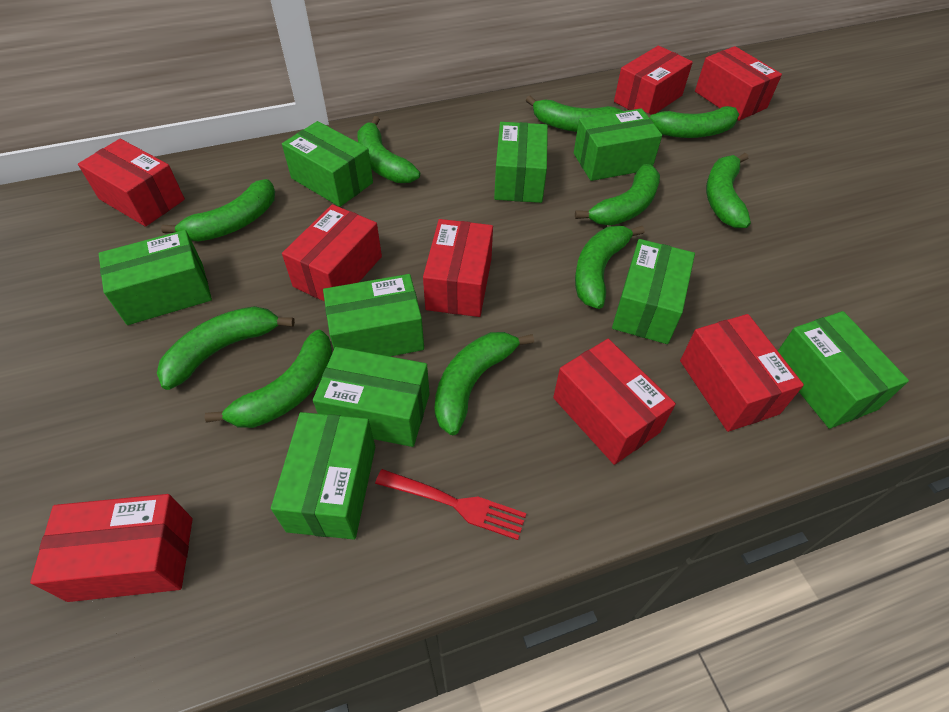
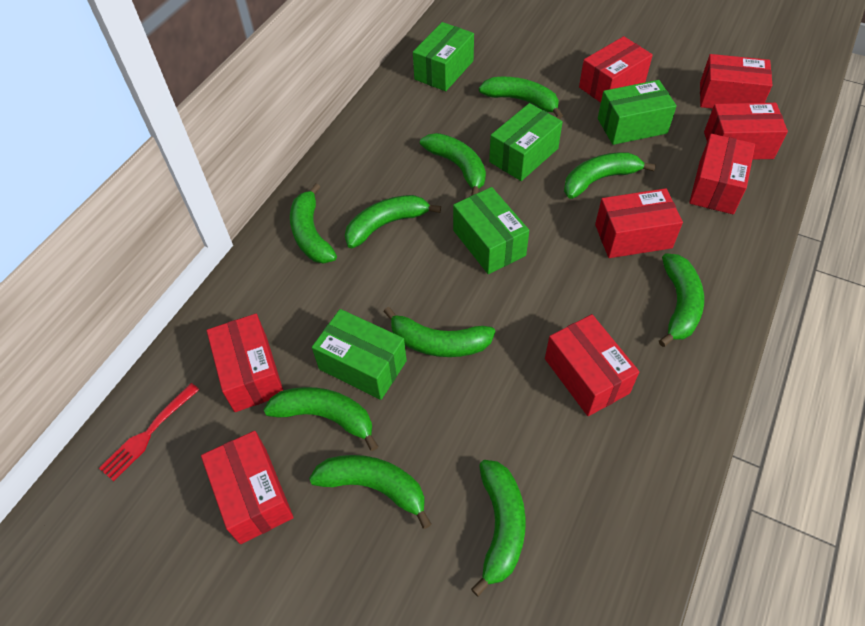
green box: 9 -> 5

